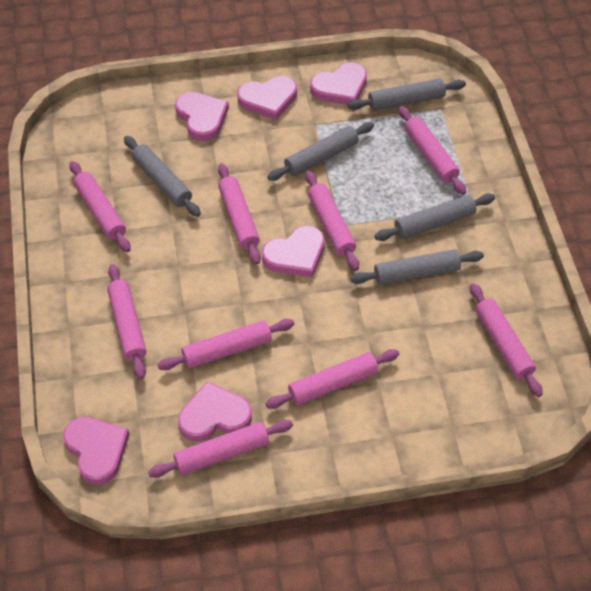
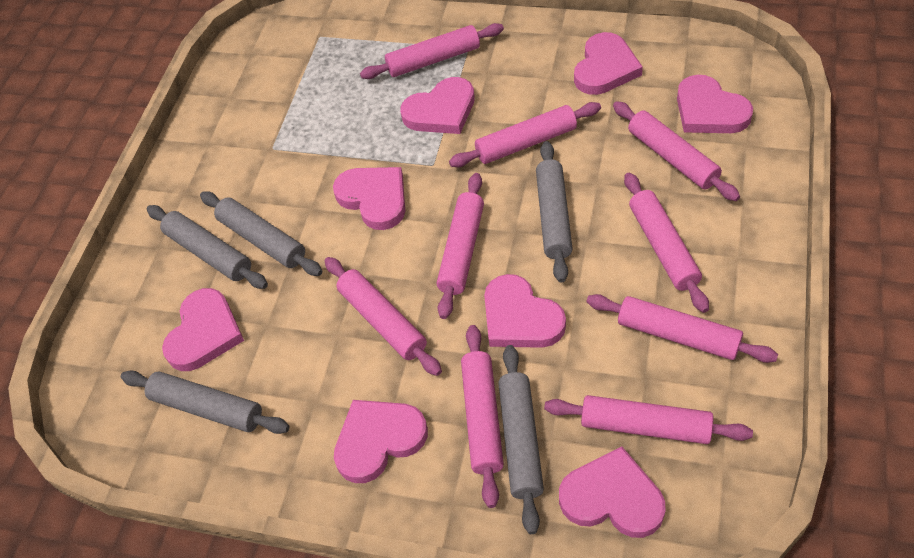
pink heart: 6 -> 8

